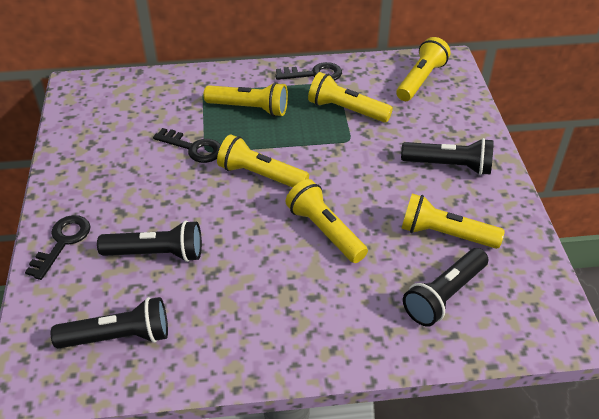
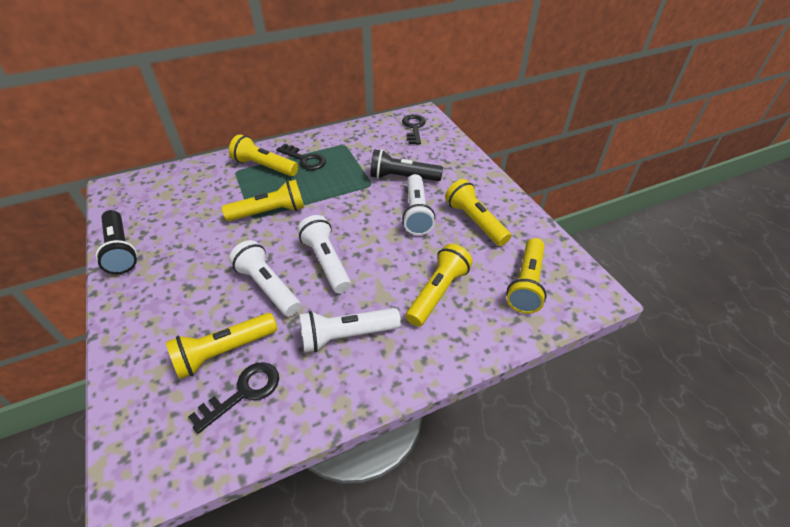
black flashlight: 4 -> 2
white flashlight: 0 -> 4

